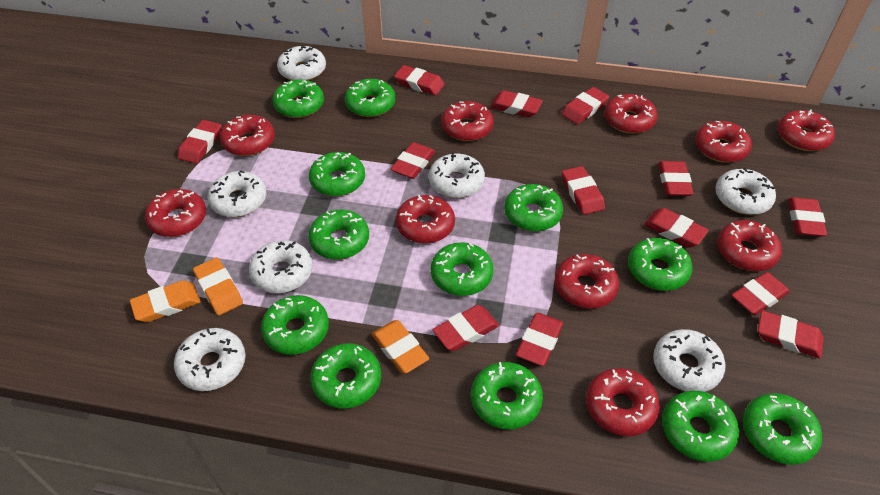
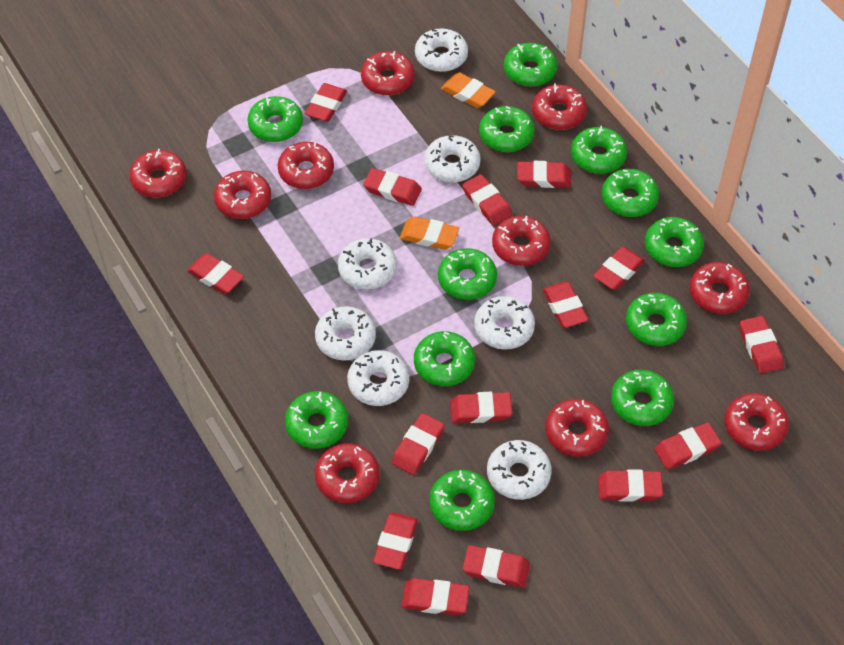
orange eraser: 3 -> 2
red eraser: 13 -> 15

